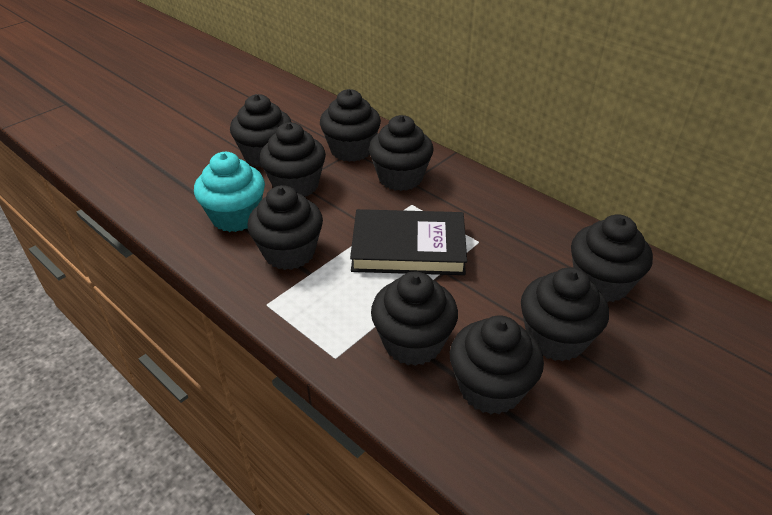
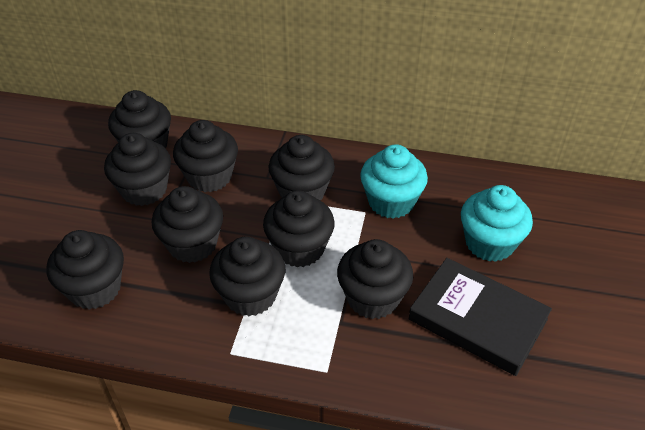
turquoise cupcake: 1 -> 2

